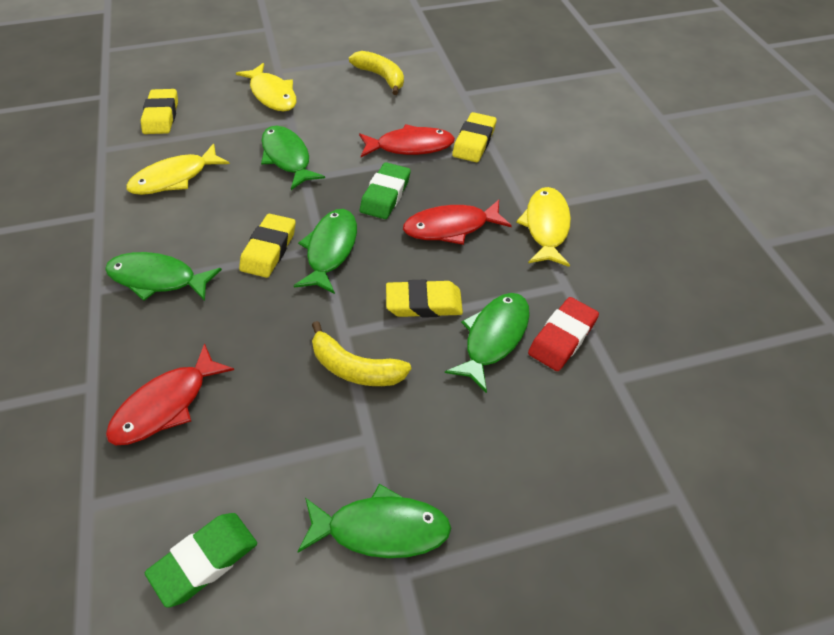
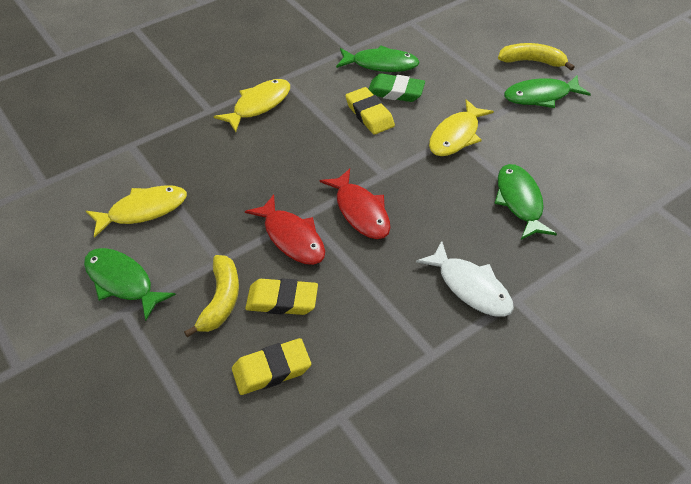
green eraser: 2 -> 1
green fish: 5 -> 4
red eraser: 1 -> 0
red fish: 3 -> 2
white fish: 0 -> 1
yellow eraser: 4 -> 3

